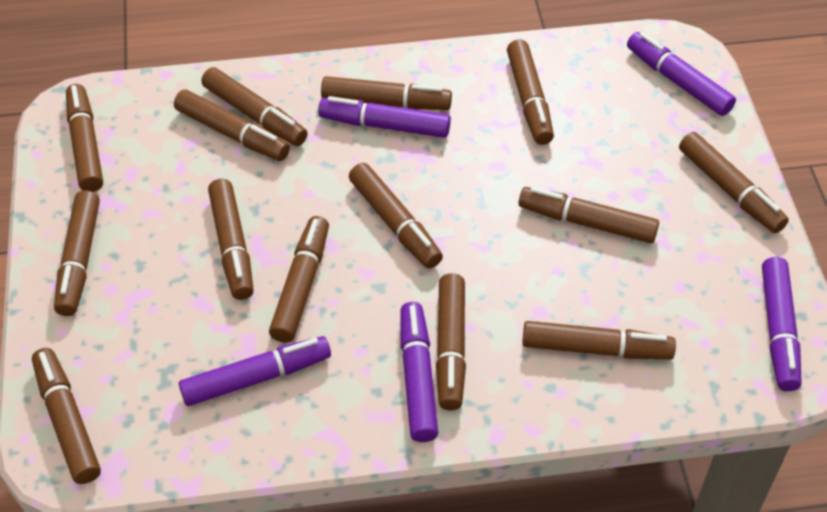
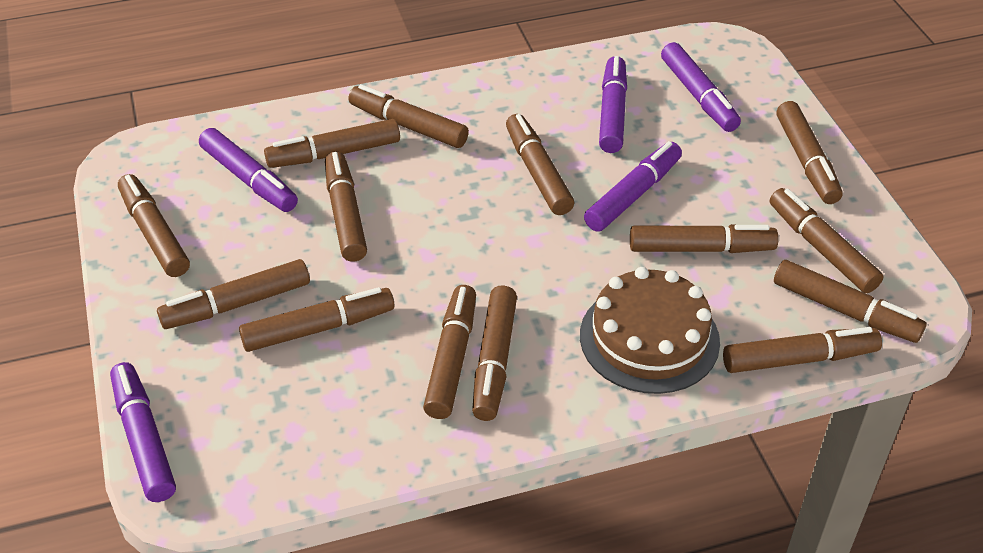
brown cake: 0 -> 1

